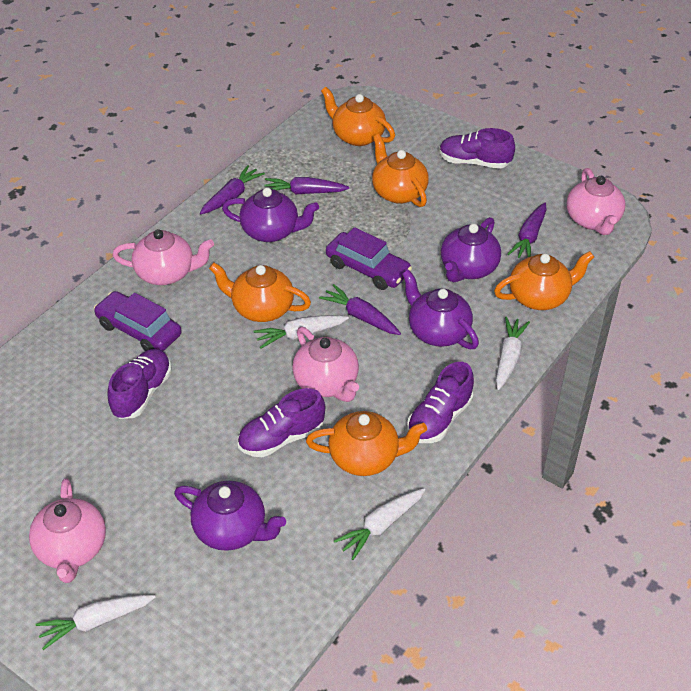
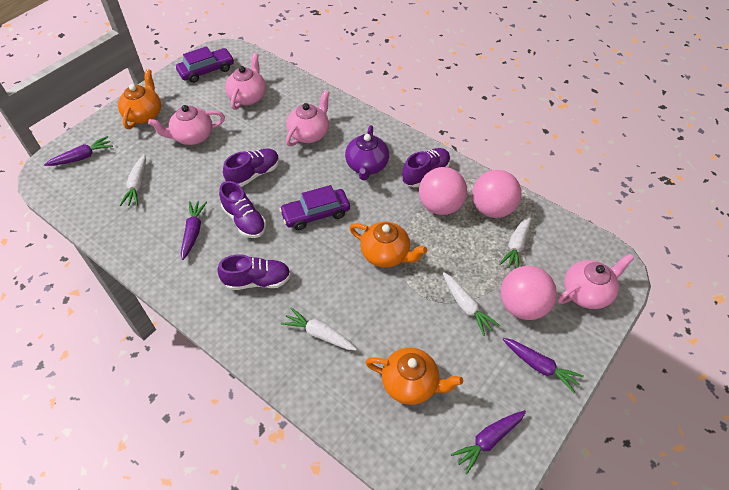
orange teapot: 5 -> 3
pink ball: 0 -> 3
purple teapot: 4 -> 1

